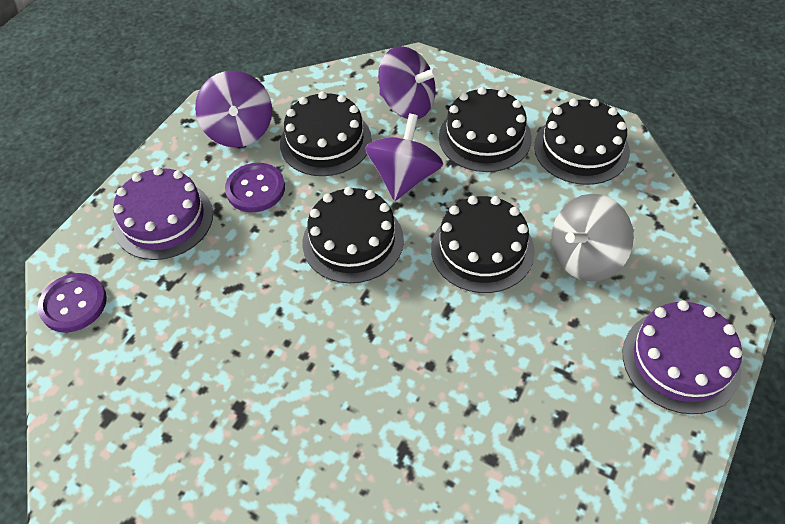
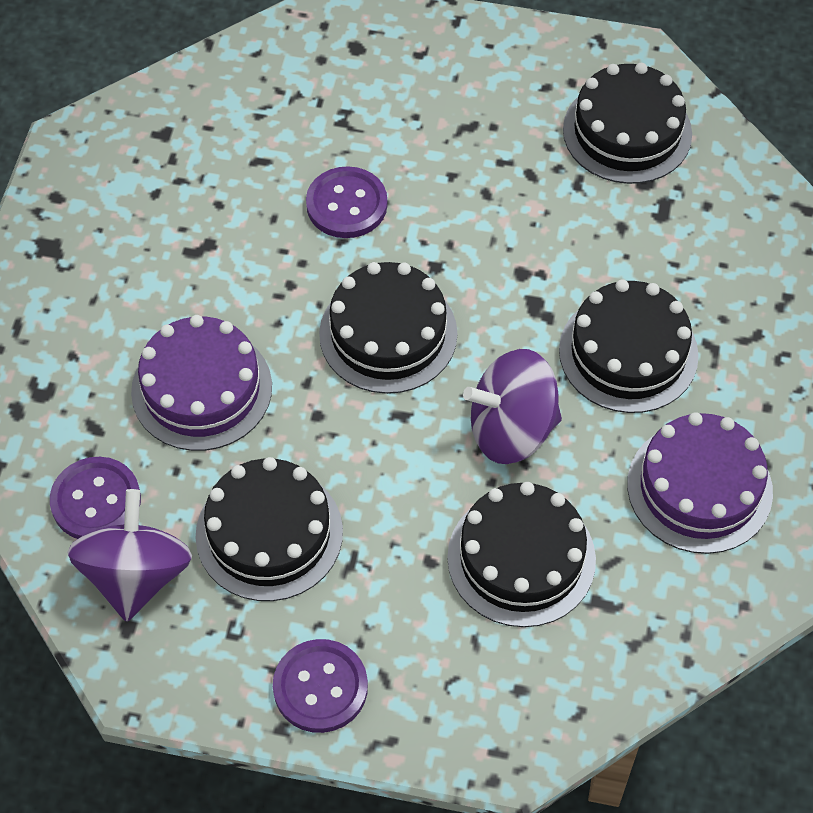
grey spinning top: 1 -> 0
purple button: 2 -> 3
purple spinning top: 3 -> 2

